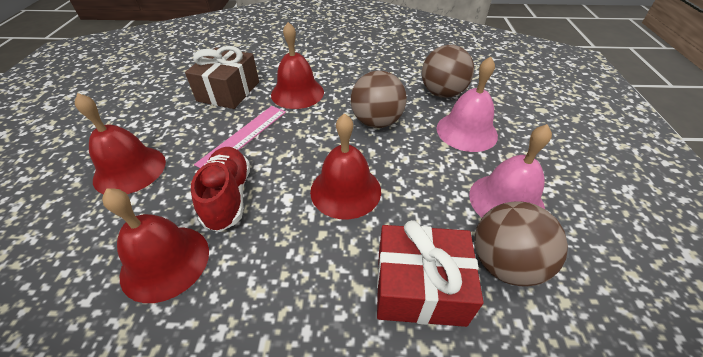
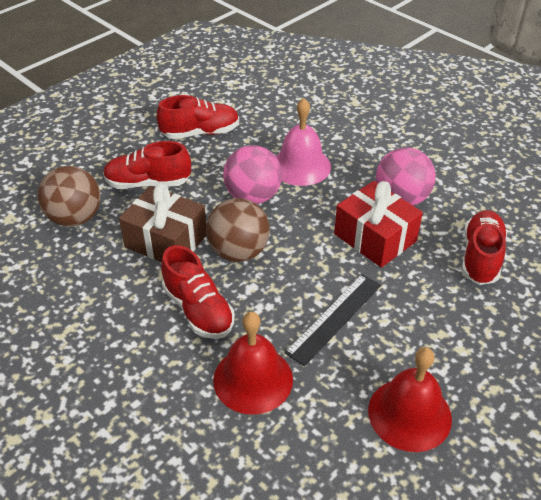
black ruler: 0 -> 1
brown ball: 3 -> 2
pink ball: 0 -> 2
pink bell: 2 -> 1
pink ruler: 1 -> 0
red bell: 4 -> 2
red shoe: 1 -> 4

